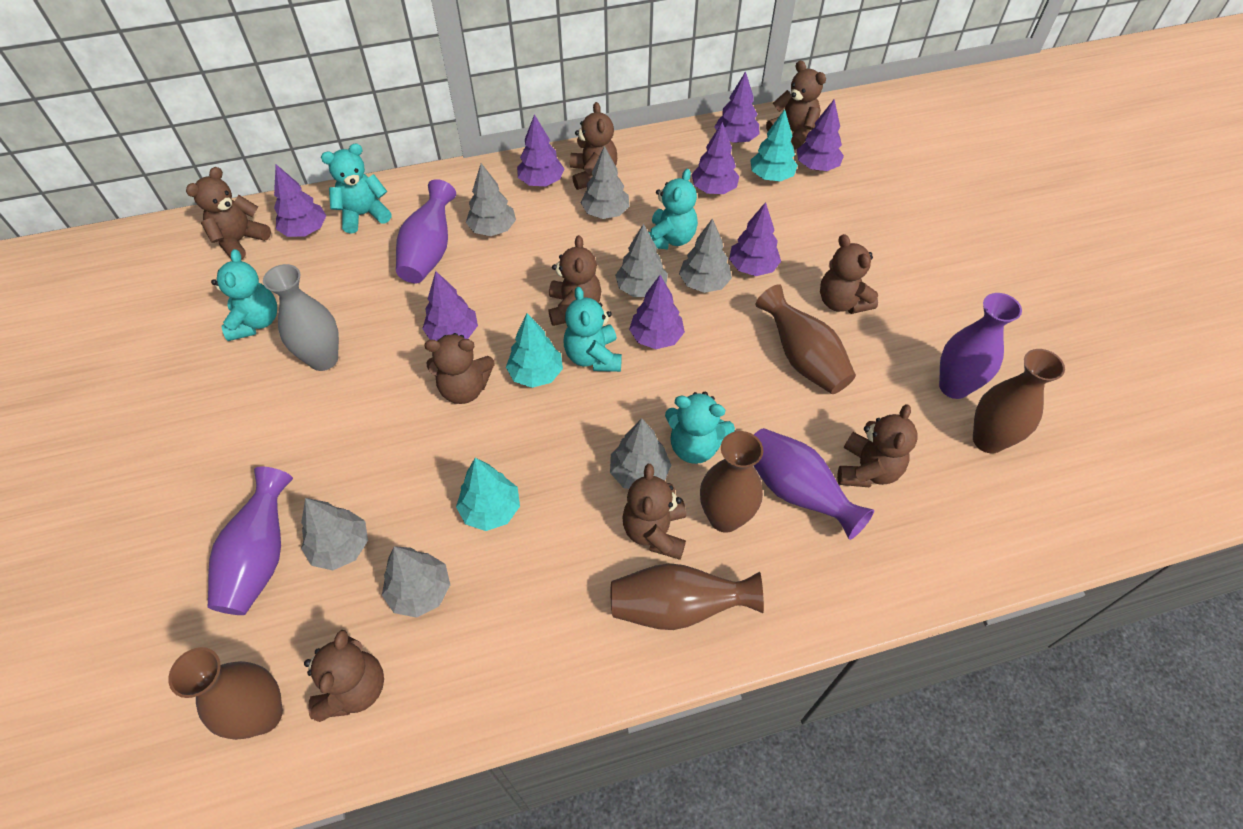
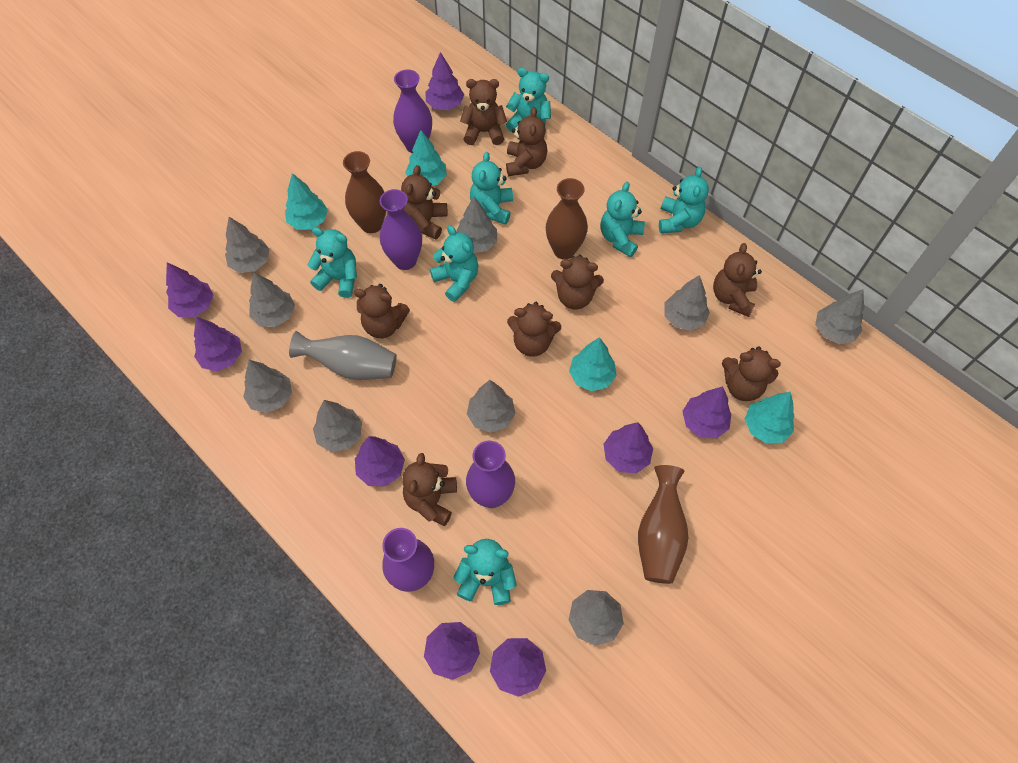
brown vase: 5 -> 3
grey tree: 7 -> 9
turquoise teddy bear: 5 -> 7
turquoise tree: 3 -> 4

